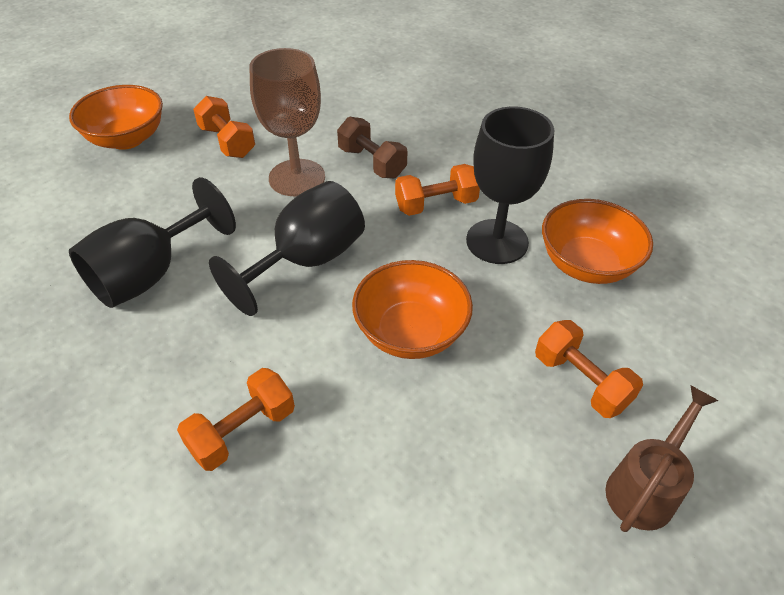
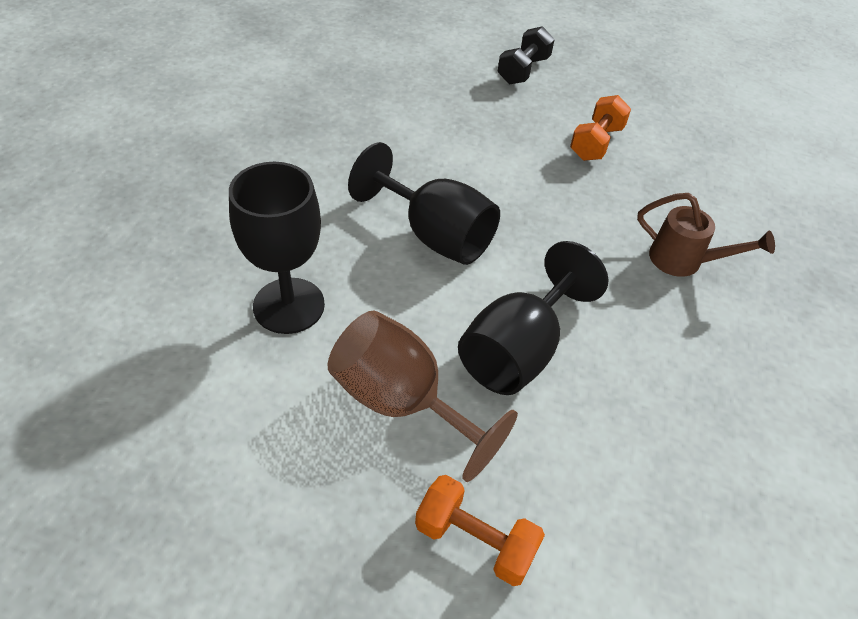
black dumbbell: 0 -> 1
brown dumbbell: 1 -> 0
orange bowl: 3 -> 0
orange dumbbell: 4 -> 2

